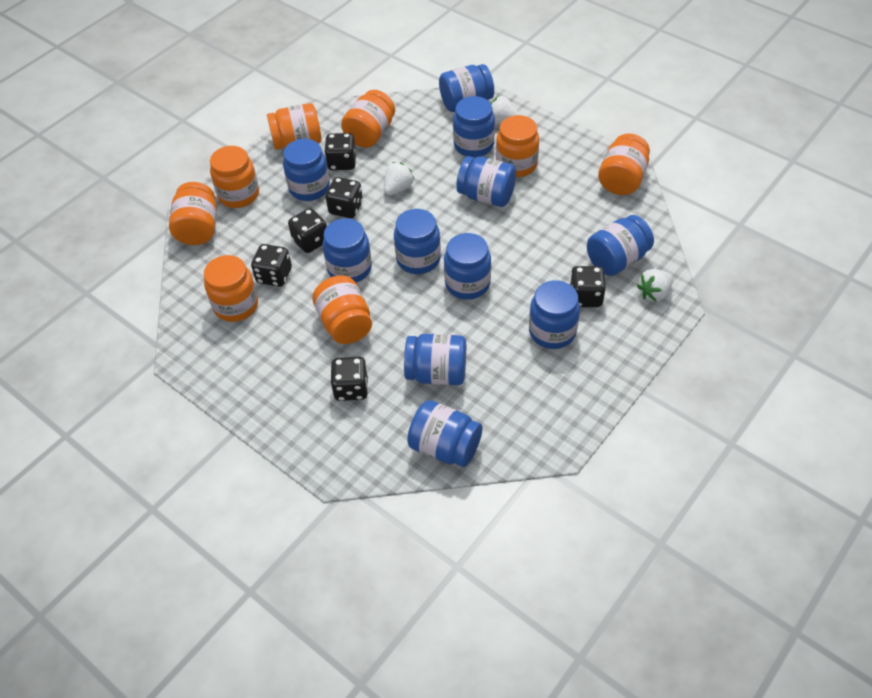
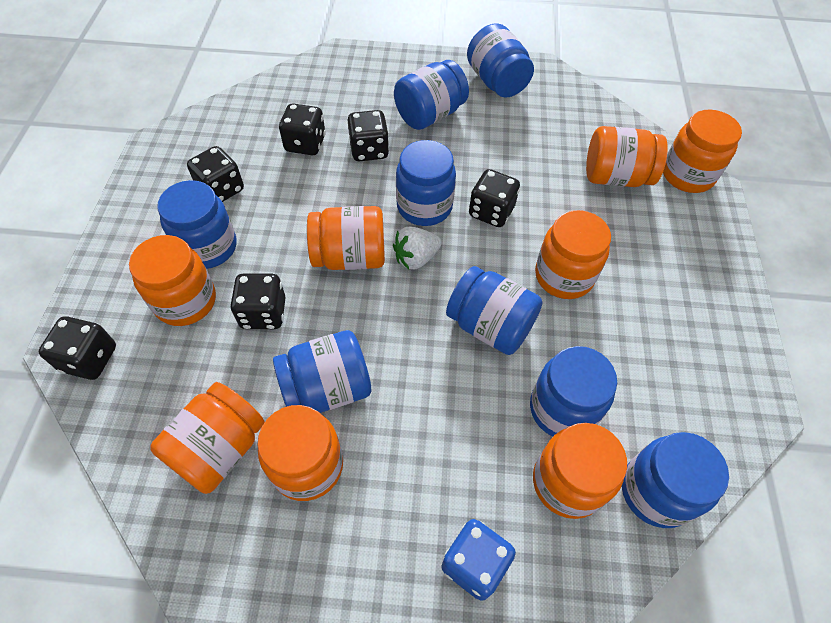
blue dice: 0 -> 1
blue jar: 11 -> 8
white strawberry: 3 -> 1

